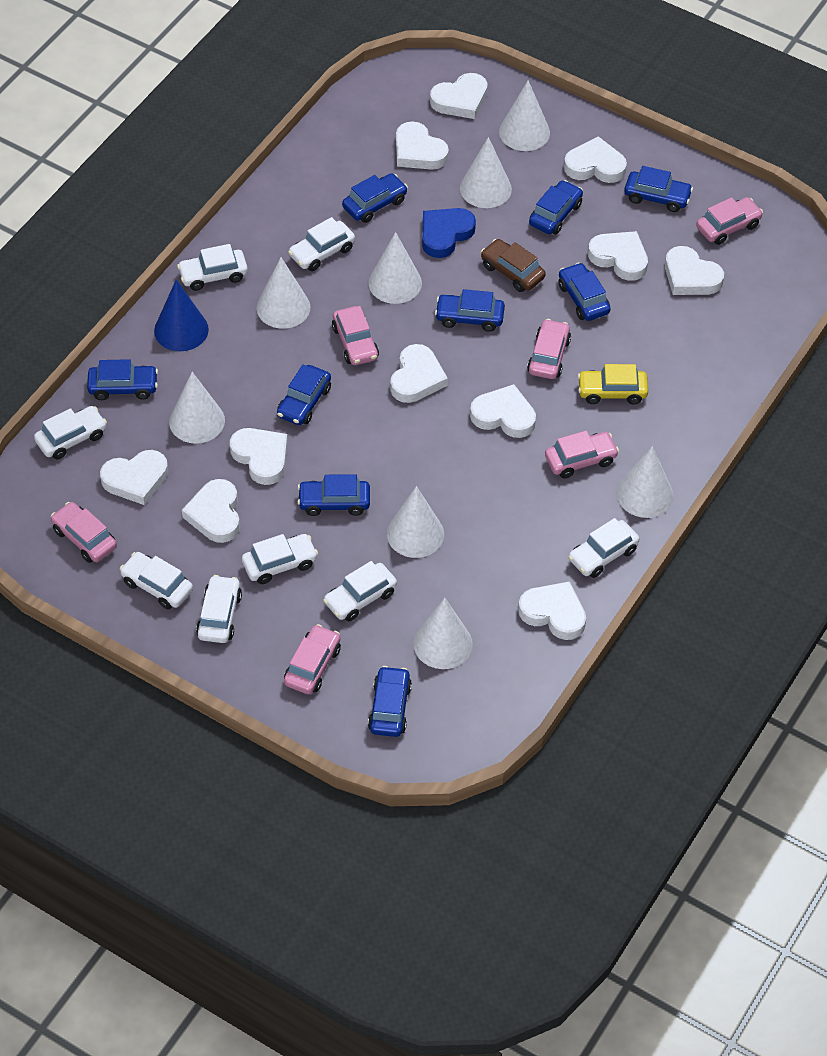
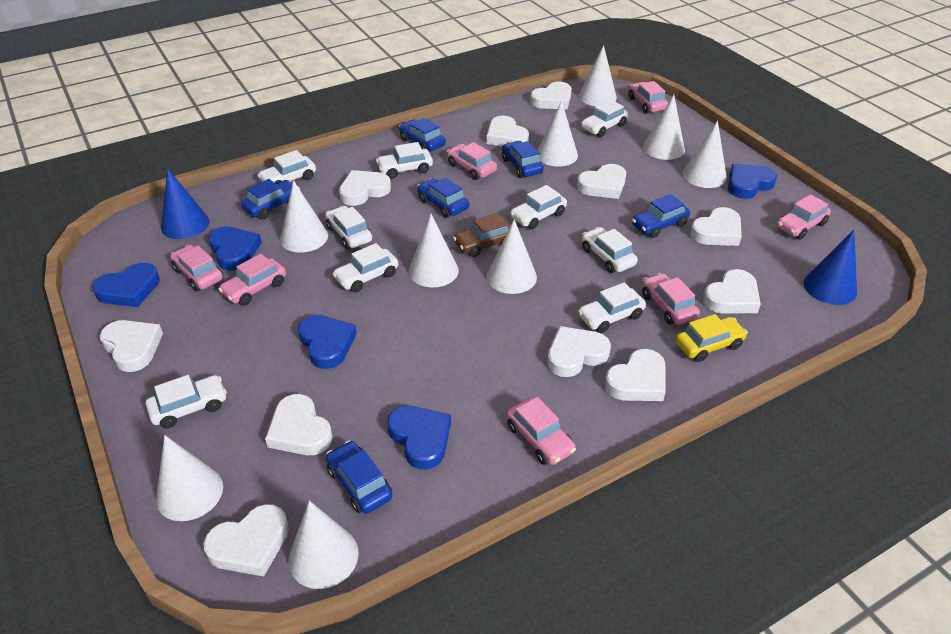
blue car: 9 -> 6
blue cone: 1 -> 2
blue heart: 1 -> 5
pink car: 6 -> 7
white car: 8 -> 9
white cone: 8 -> 9

